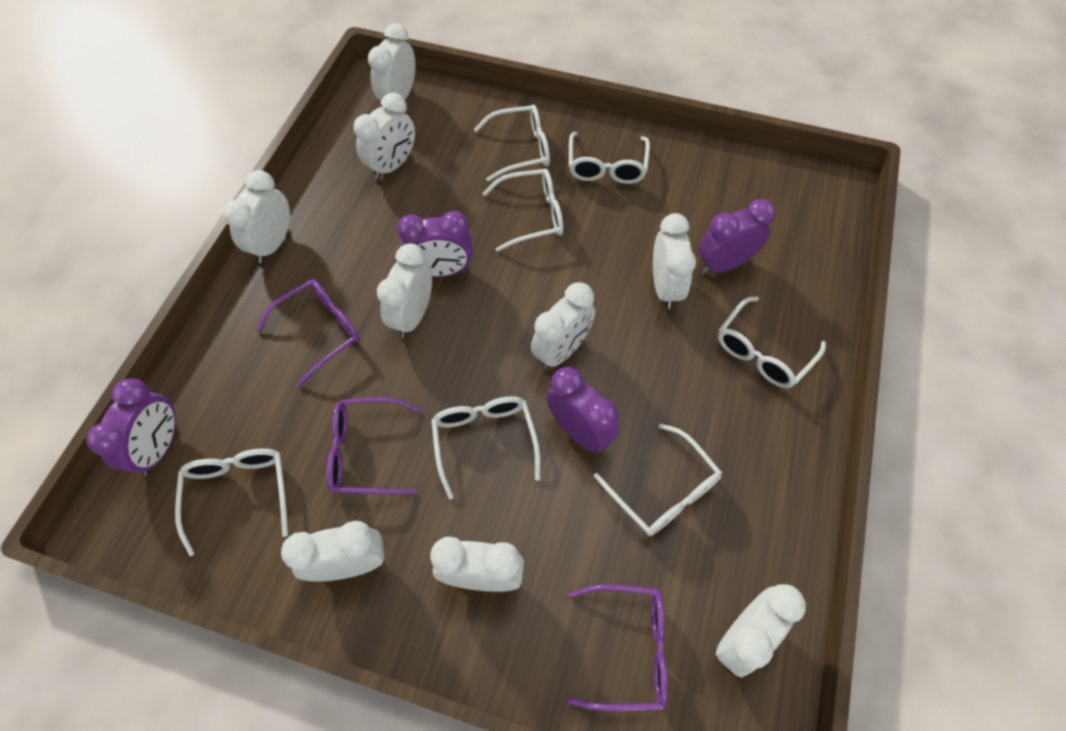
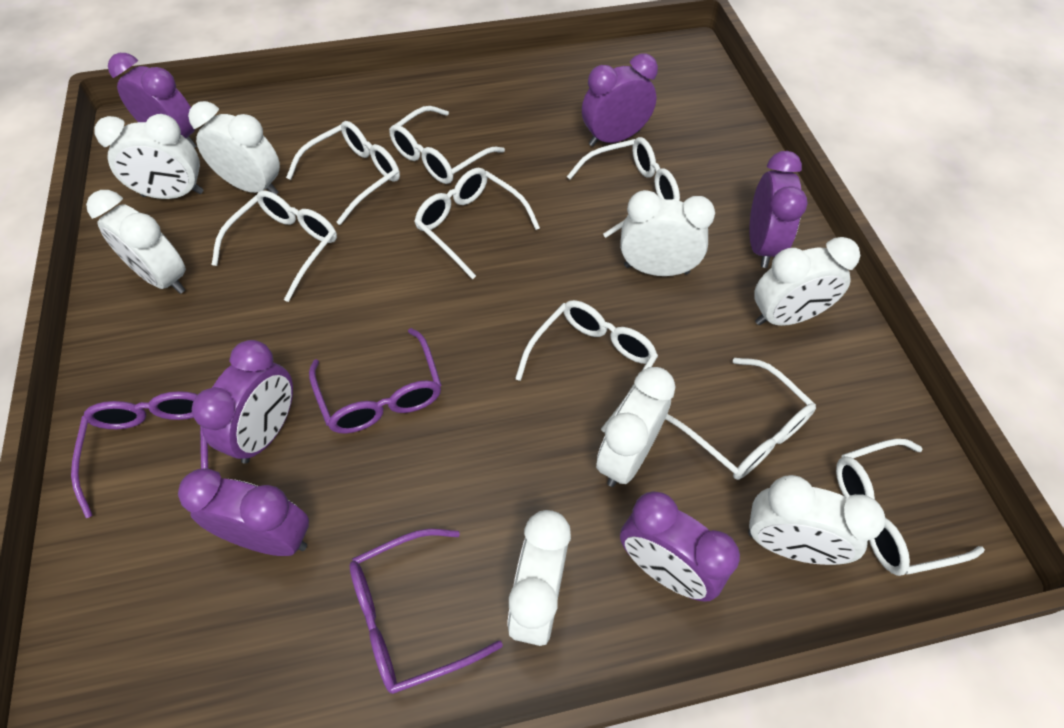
purple clock: 4 -> 6
white clock: 9 -> 8
white glasses: 7 -> 8

